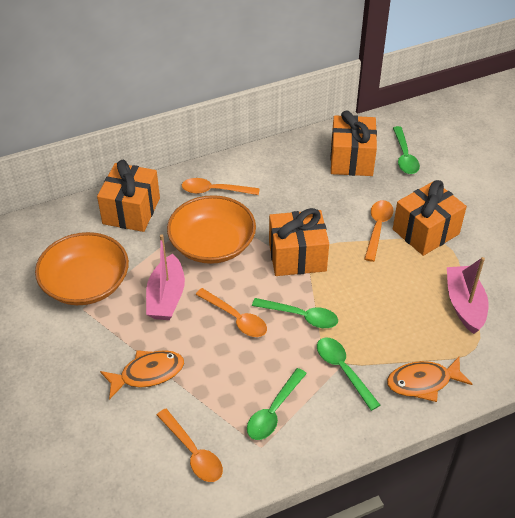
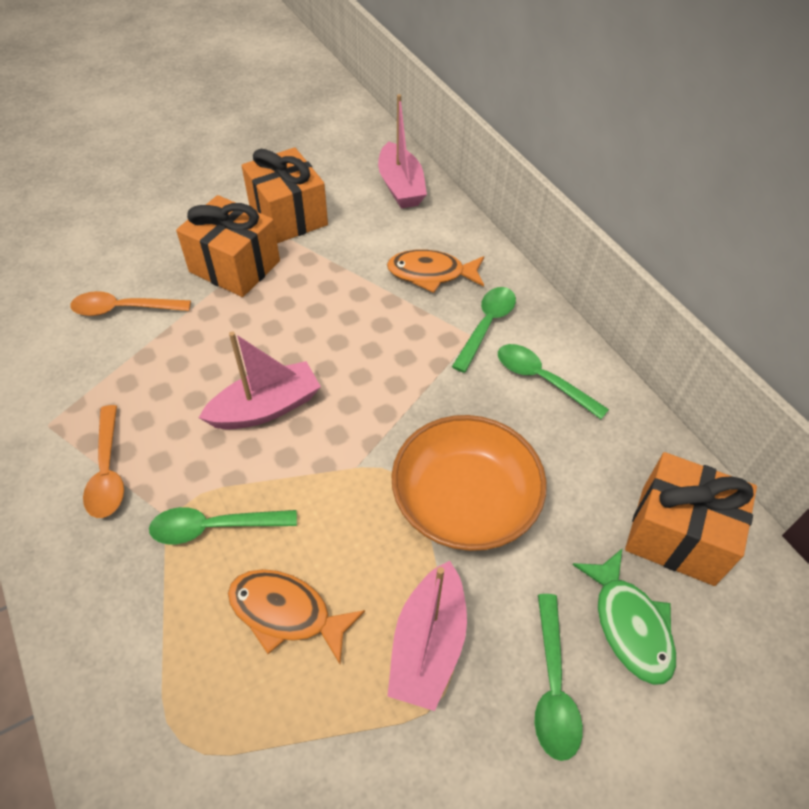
green fish: 0 -> 1
orange bowl: 2 -> 1
orange gift: 4 -> 3
orange spoon: 4 -> 2
pink boat: 2 -> 3

